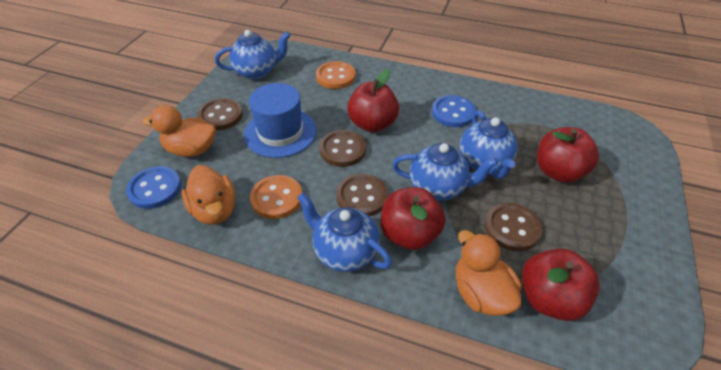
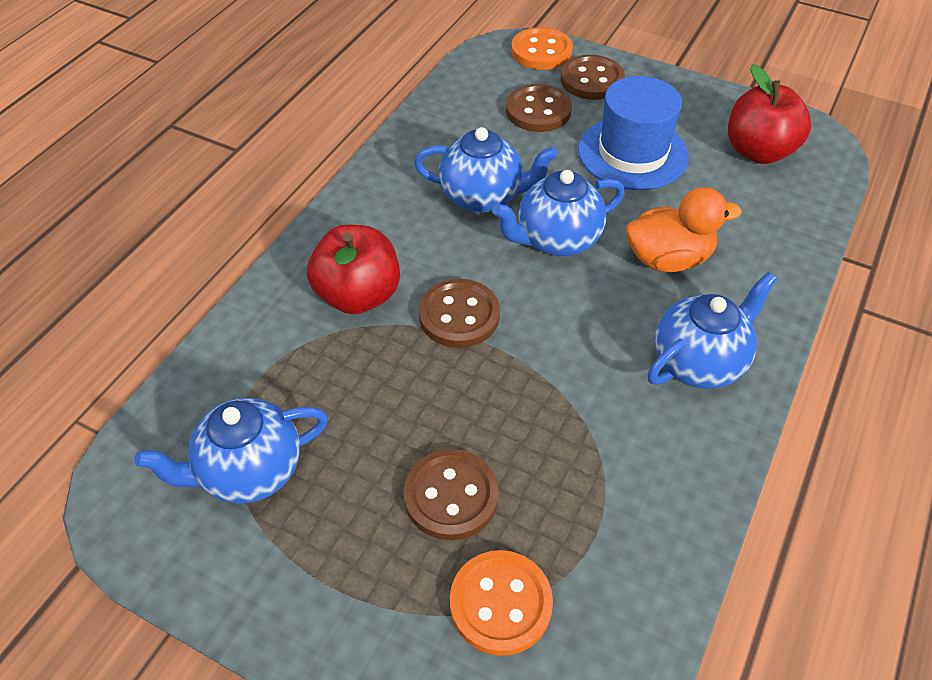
blue button: 2 -> 0
orange duck: 3 -> 1
red apple: 4 -> 2

